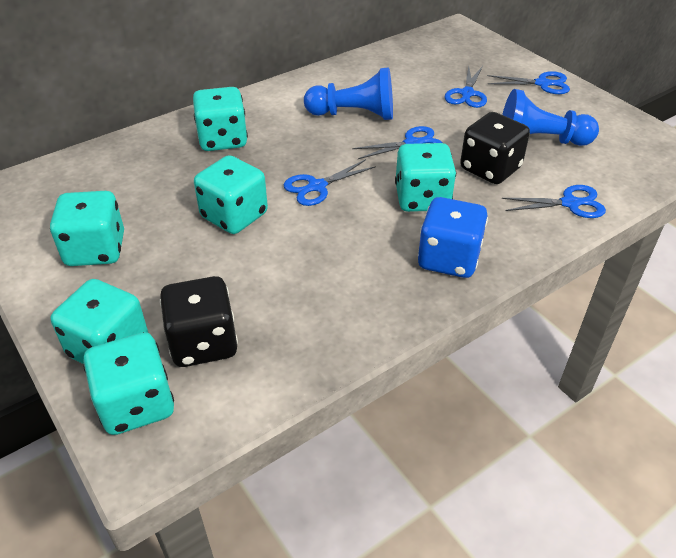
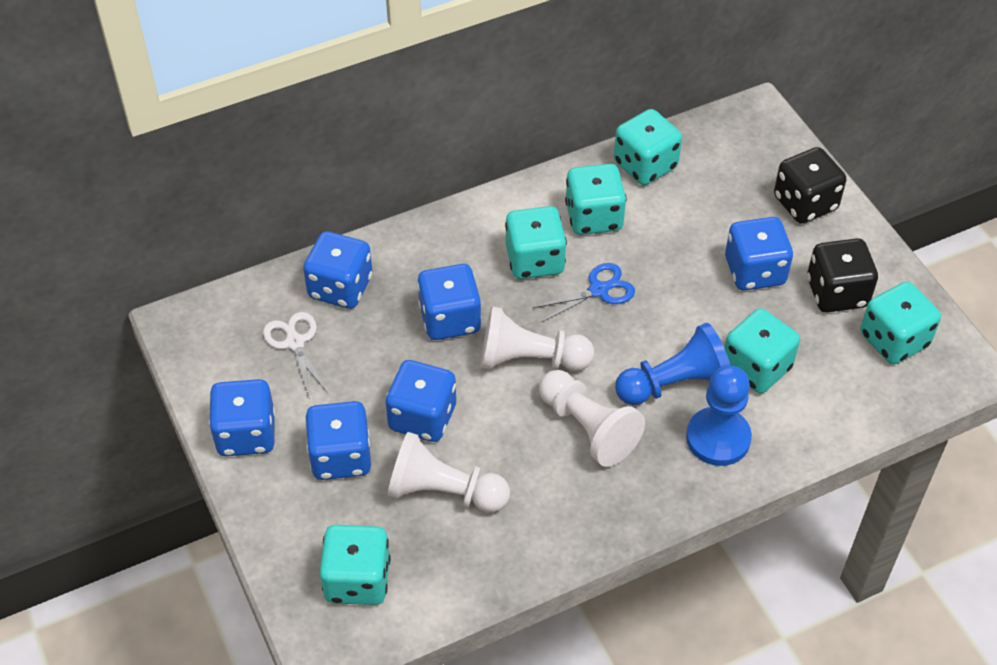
blue dice: 1 -> 6
blue scissors: 5 -> 1
white pawn: 0 -> 3
white scissors: 0 -> 1

